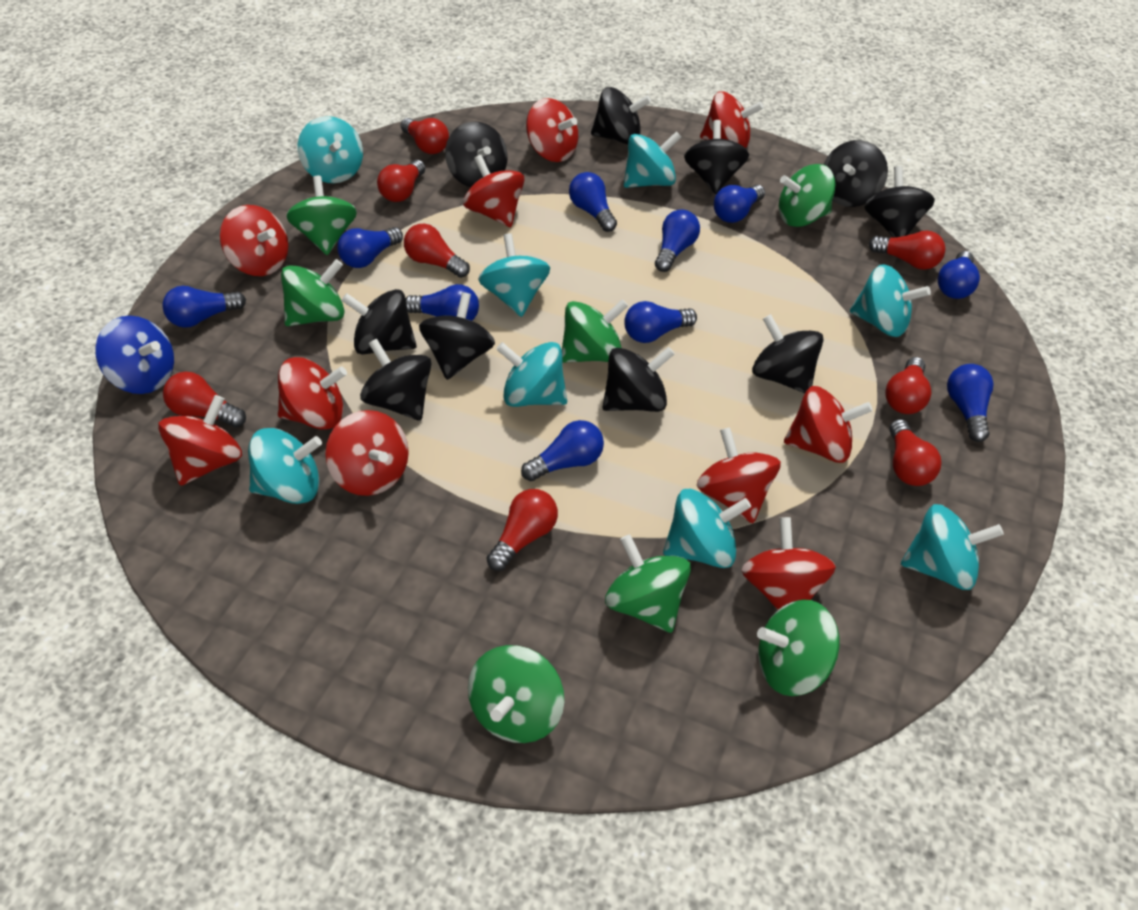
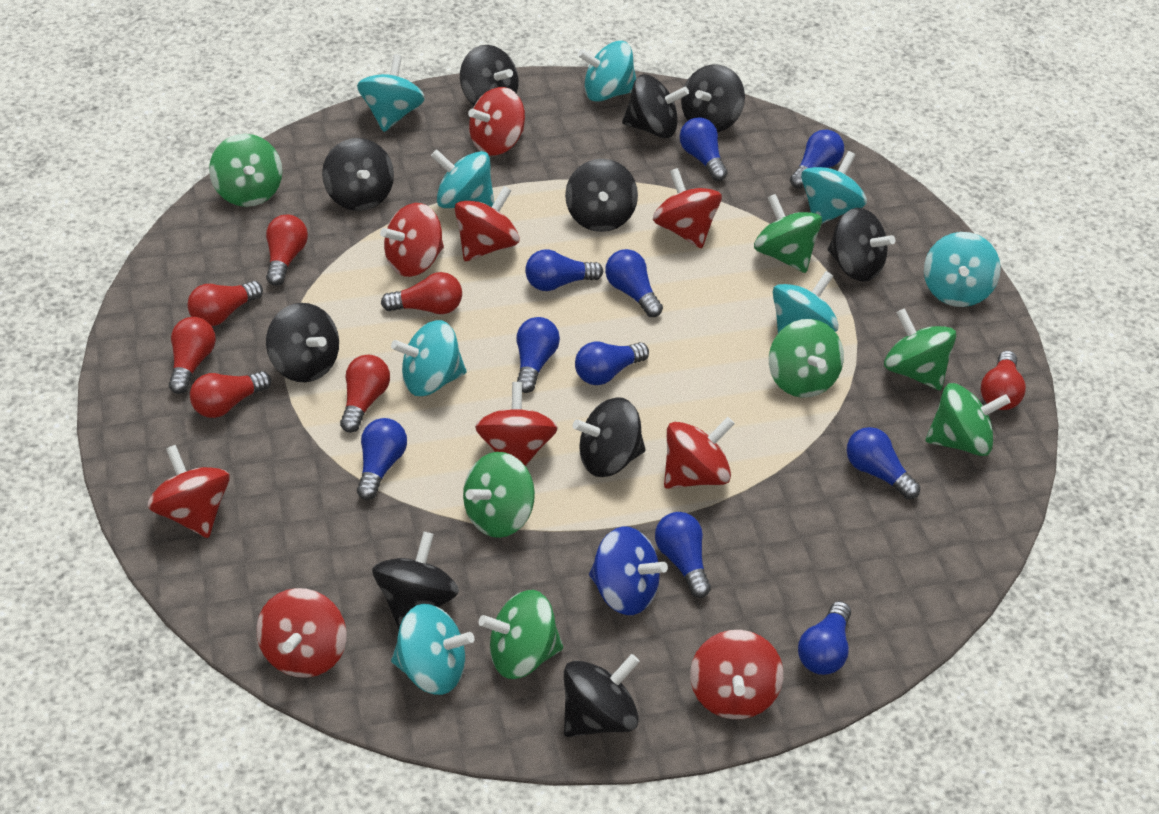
red light bulb: 8 -> 7
red spinning top: 10 -> 9

